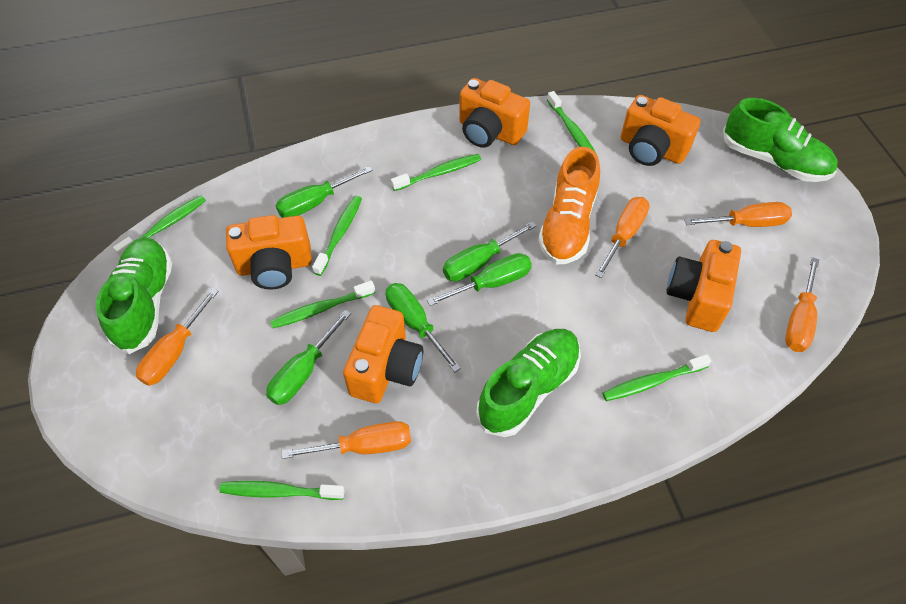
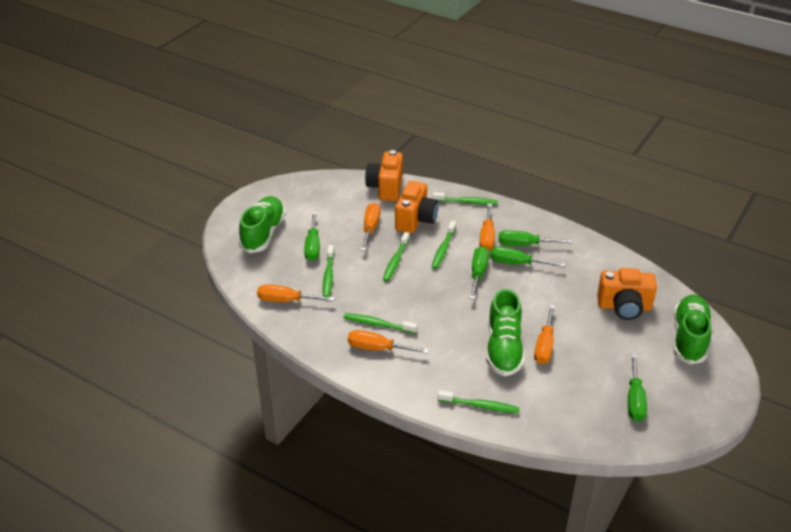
green toothbrush: 7 -> 6
orange camera: 5 -> 3
orange shoe: 1 -> 0

